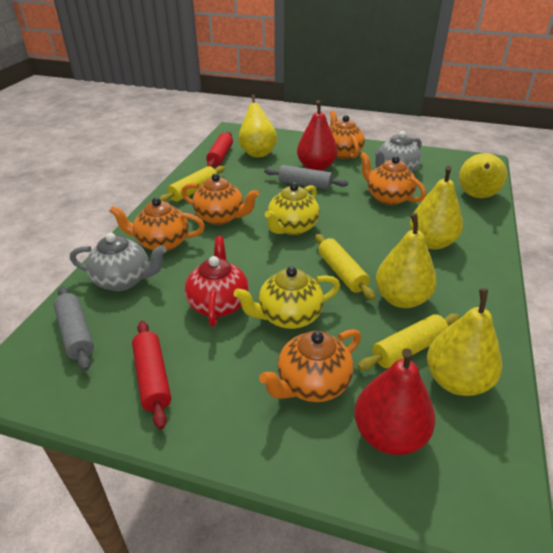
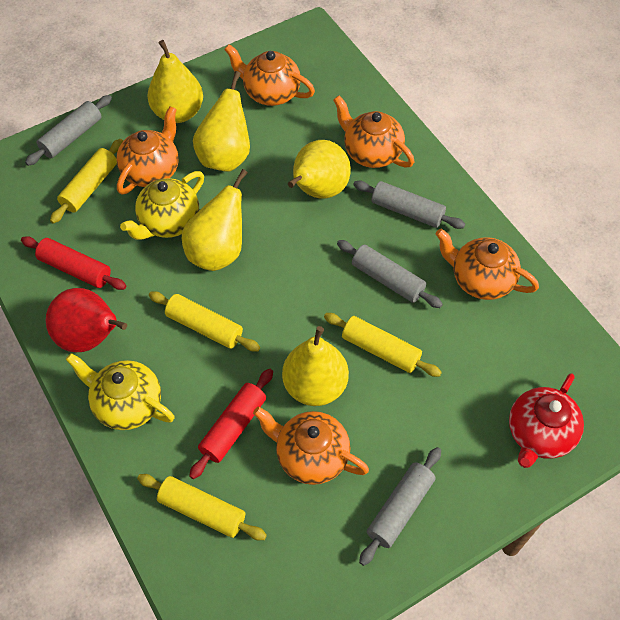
grey rolling pin: 2 -> 4
grey teapot: 2 -> 0
red pear: 2 -> 1
yellow rolling pin: 3 -> 4

